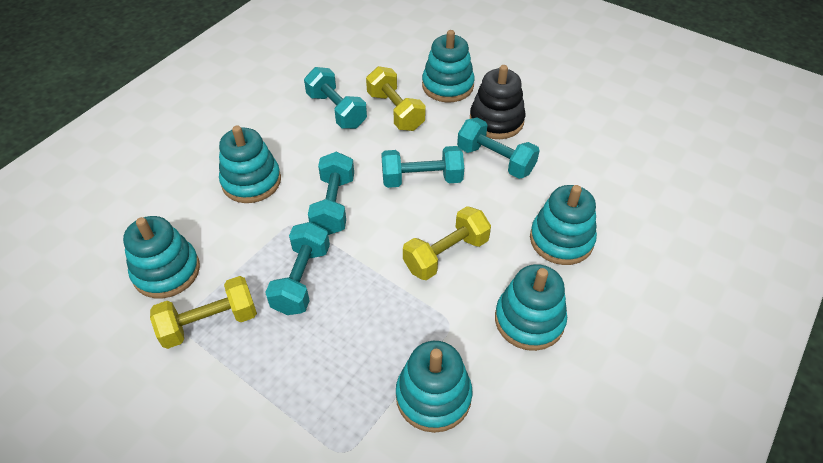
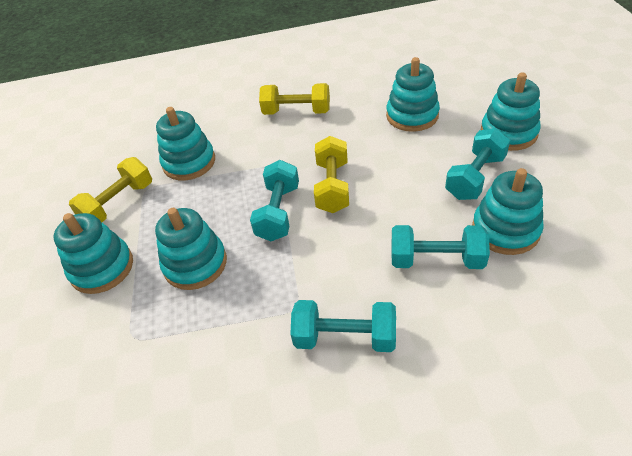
black stacking toy: 1 -> 0
turquoise dumbbell: 5 -> 4

